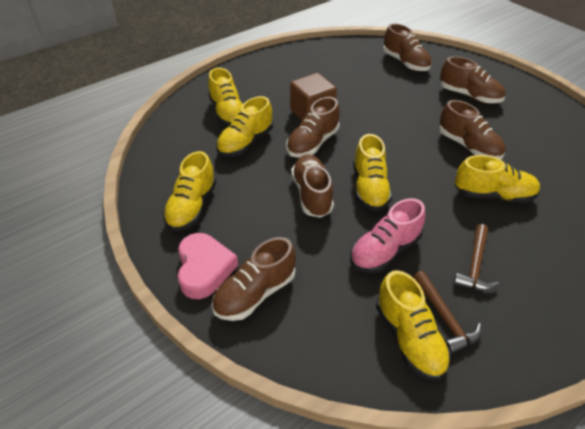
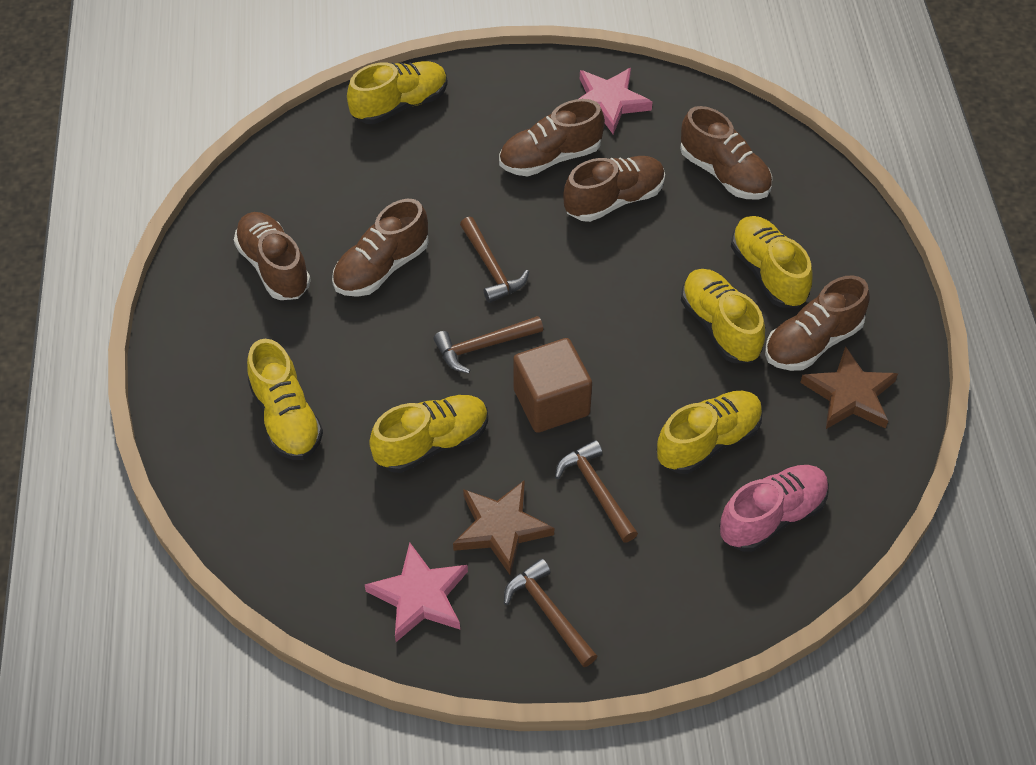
brown hammer: 2 -> 4
brown star: 0 -> 2
pink heart: 1 -> 0
pink star: 0 -> 2

